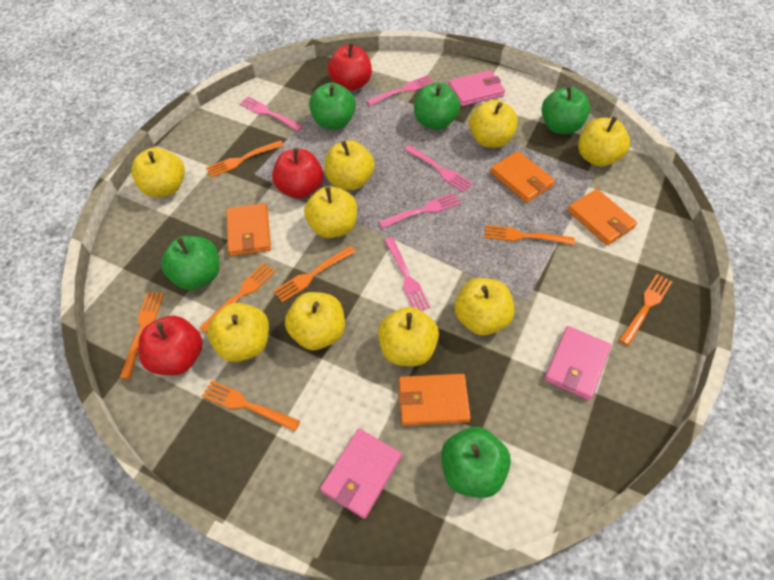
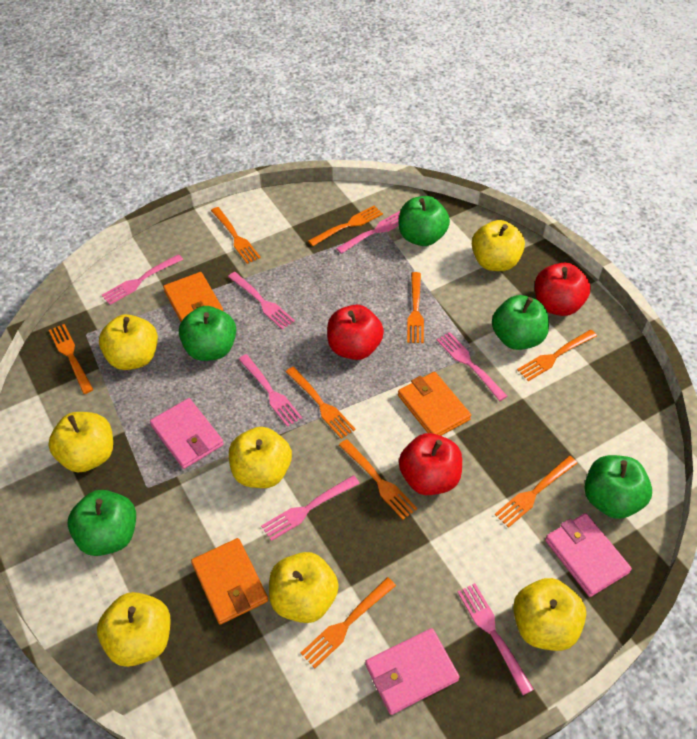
orange fork: 7 -> 9
orange wallet: 4 -> 3
pink fork: 5 -> 7
yellow apple: 9 -> 7

